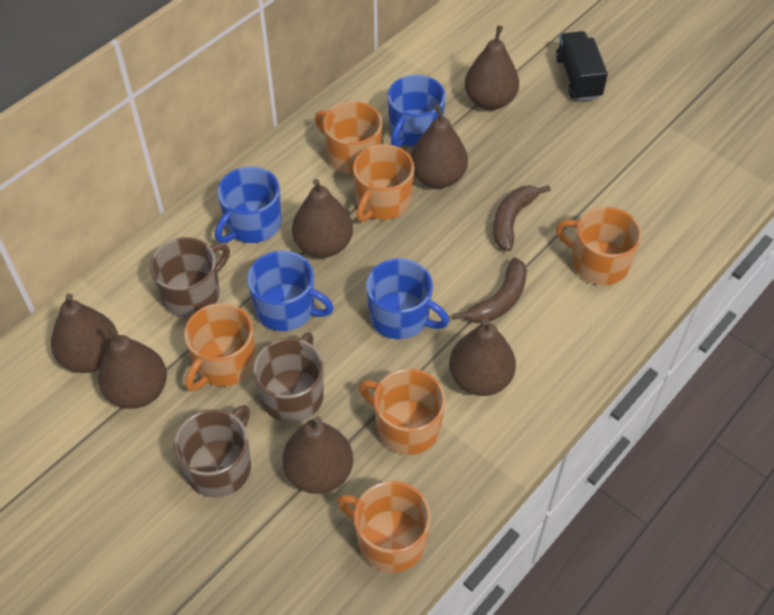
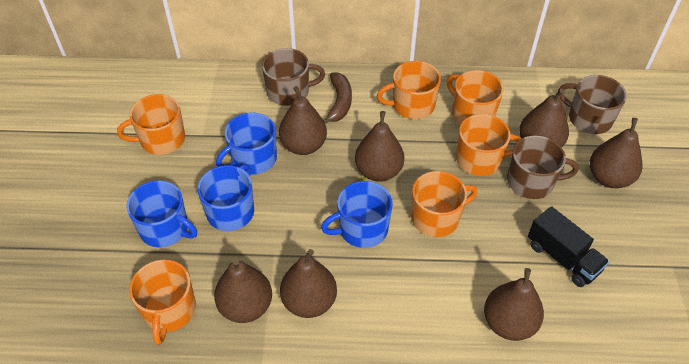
brown banana: 2 -> 1

